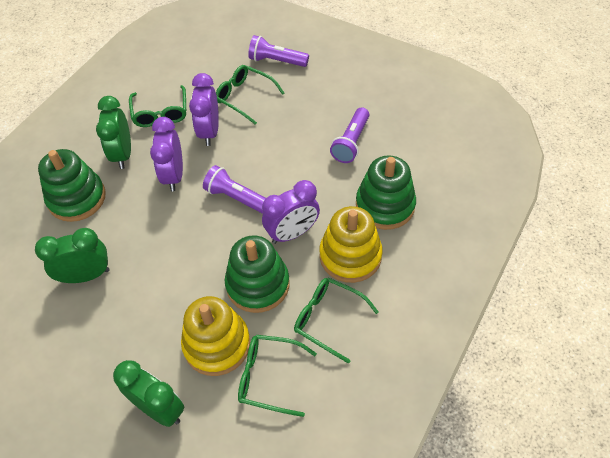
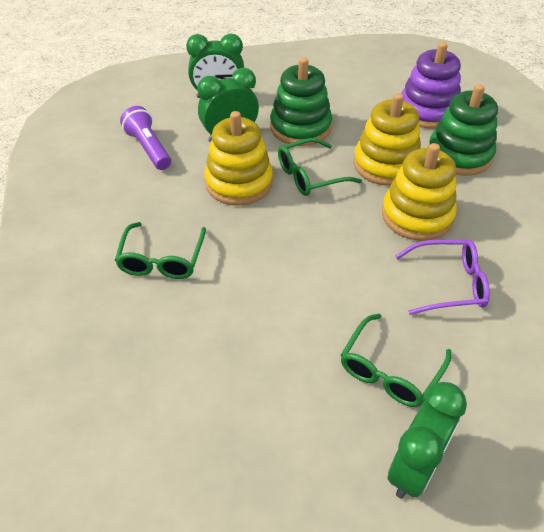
green glasses: 4 -> 3
green stacking toy: 3 -> 2
purple clock: 3 -> 0
purple flashlight: 3 -> 1
purple glasses: 0 -> 1
purple stacking toy: 0 -> 1
yellow stacking toy: 2 -> 3

